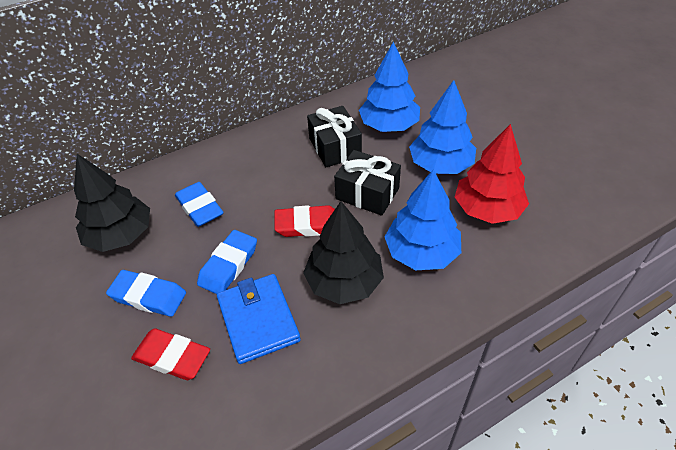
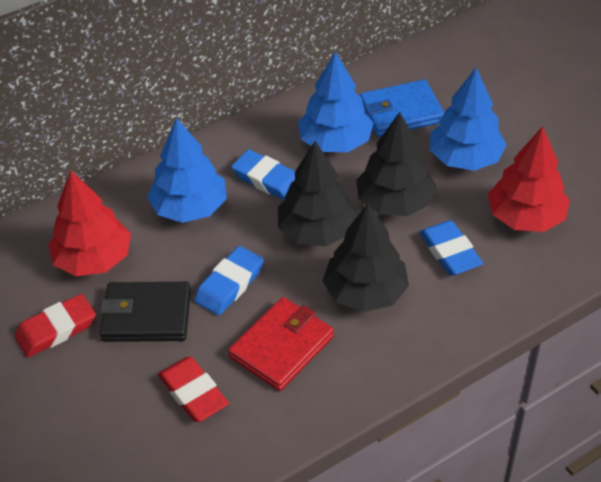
black gift: 2 -> 0
black tree: 2 -> 3
black wallet: 0 -> 1
red tree: 1 -> 2
red wallet: 0 -> 1

